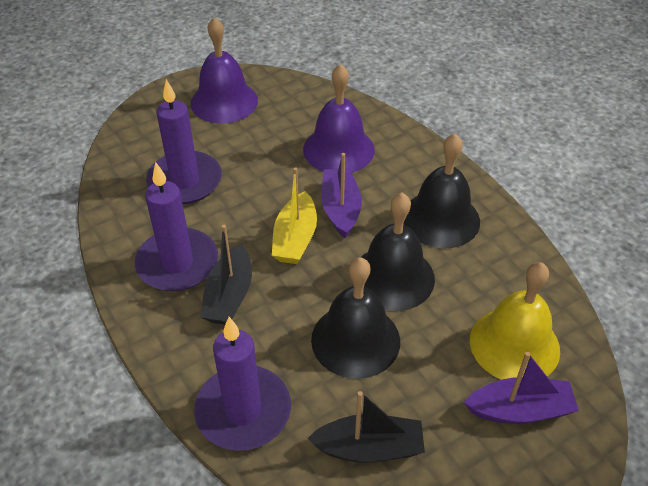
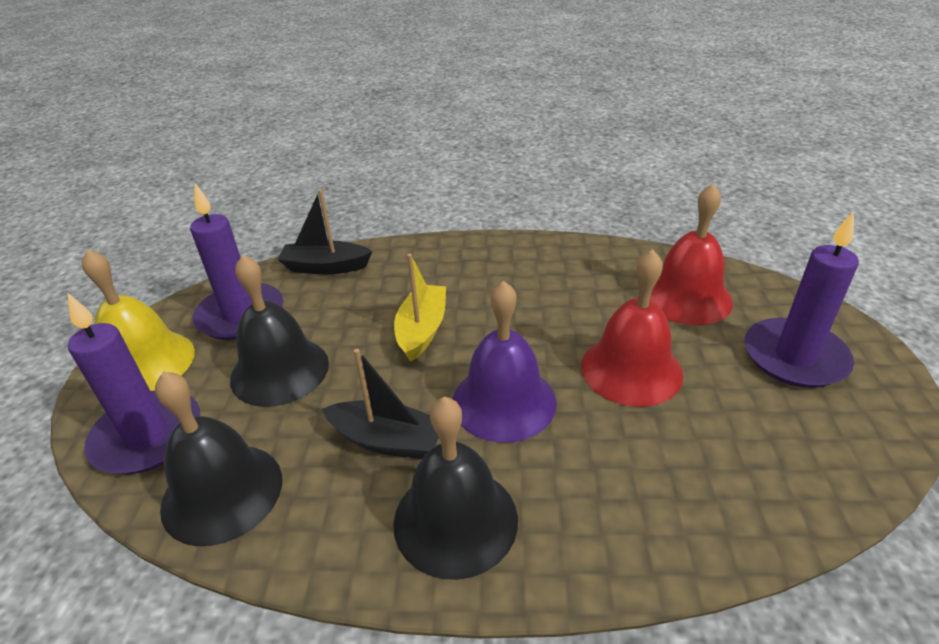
purple bell: 2 -> 1
purple boat: 2 -> 0
red bell: 0 -> 2

